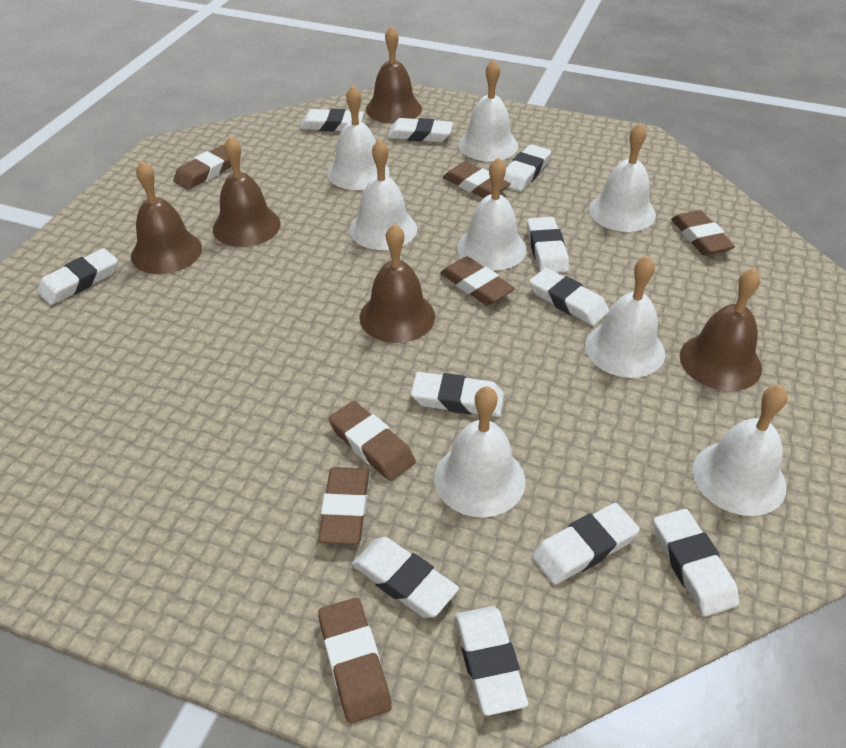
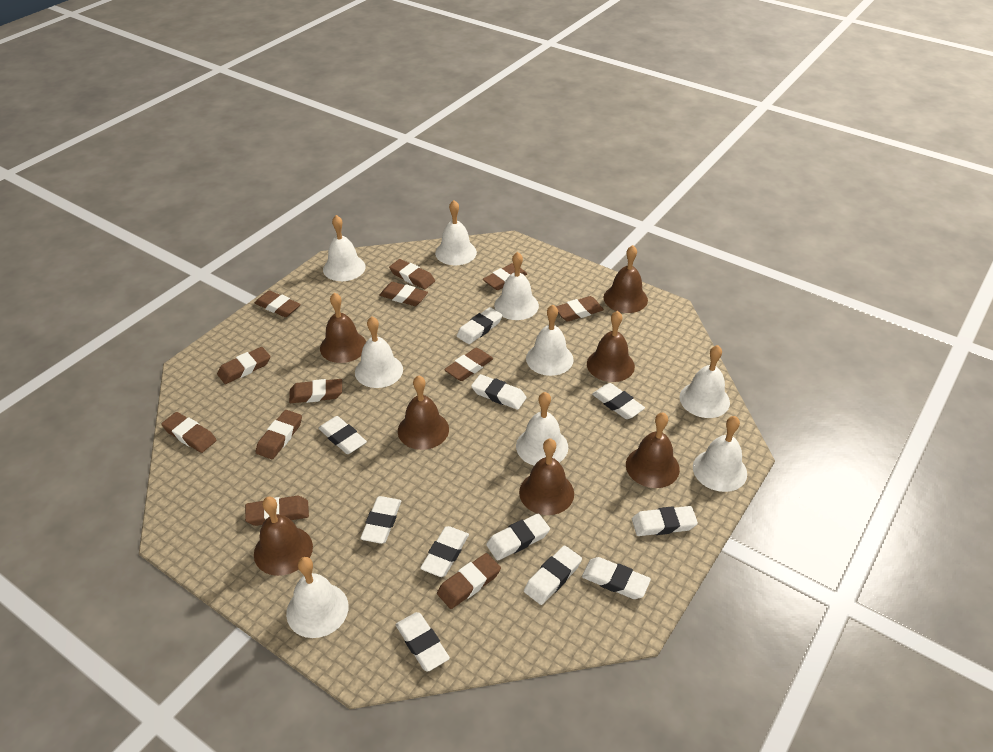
brown bell: 5 -> 7
brown eraser: 7 -> 12
white bell: 8 -> 9

